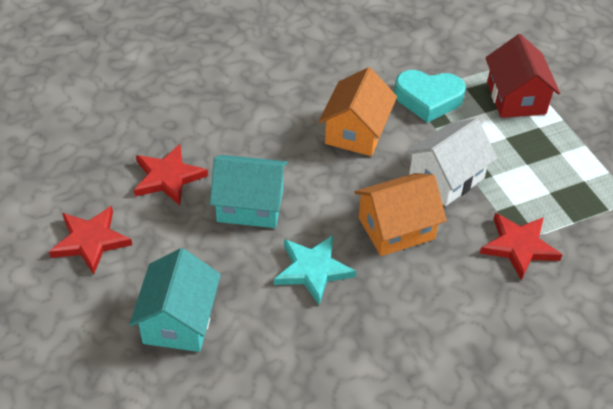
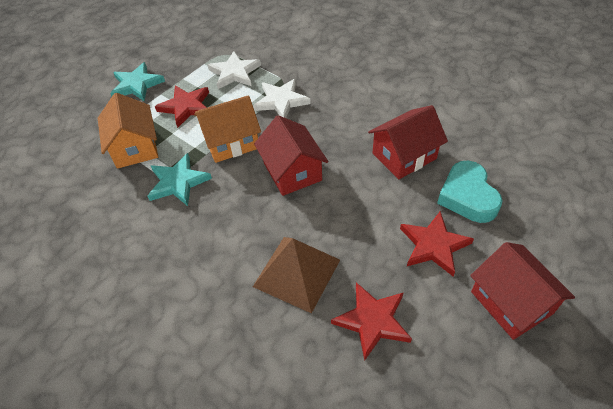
brown pyramid: 0 -> 1
red house: 1 -> 3
turquoise house: 2 -> 0
turquoise star: 1 -> 2
white house: 1 -> 0
white star: 0 -> 2

